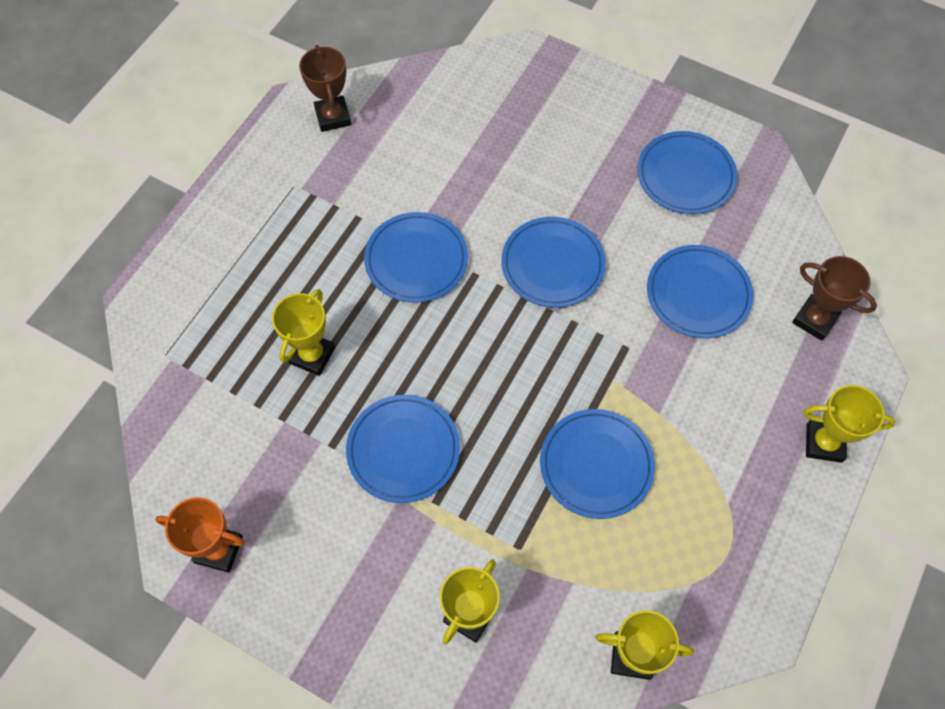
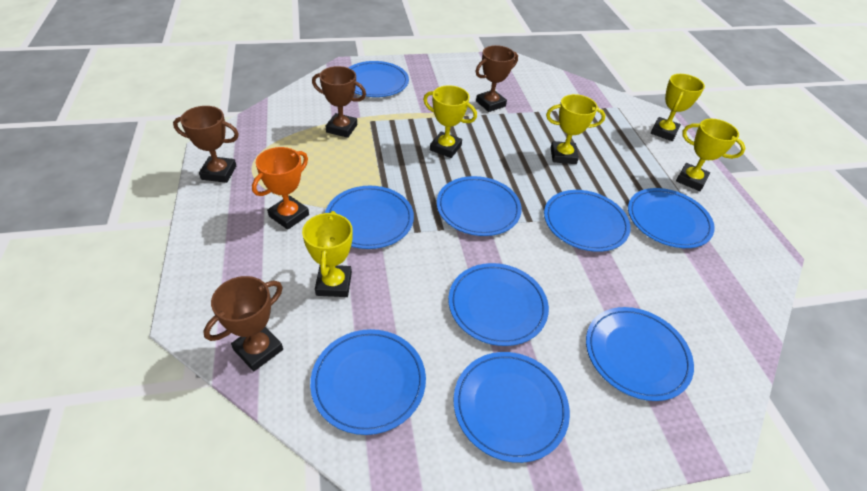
blue plate: 6 -> 9
brown trophy: 2 -> 4
yellow trophy: 4 -> 5

